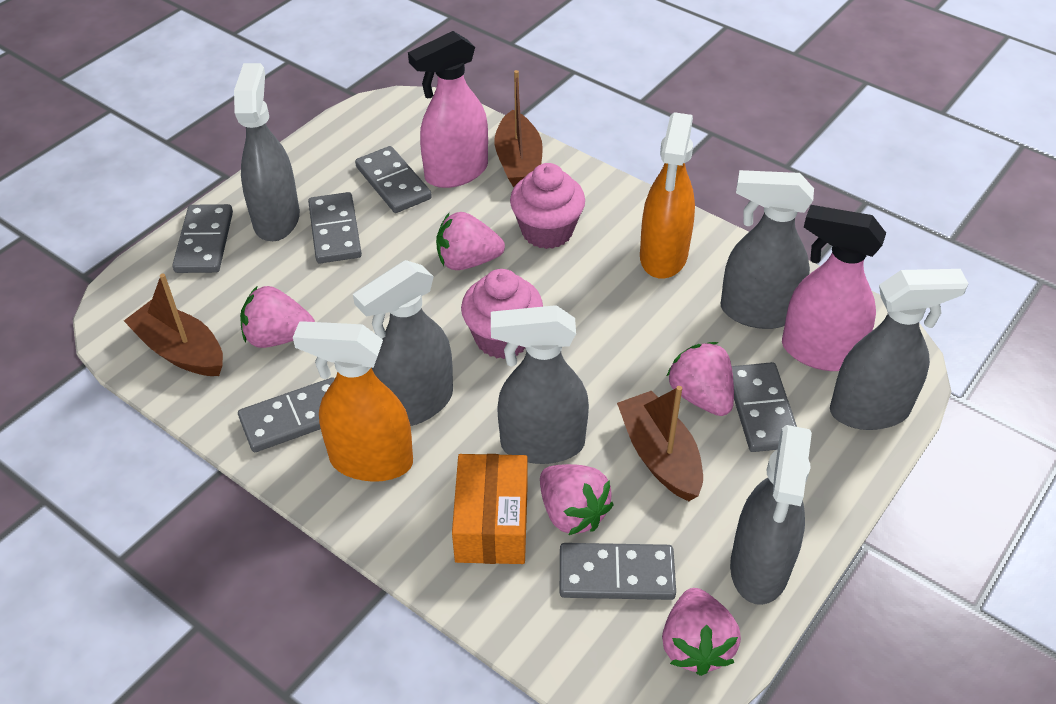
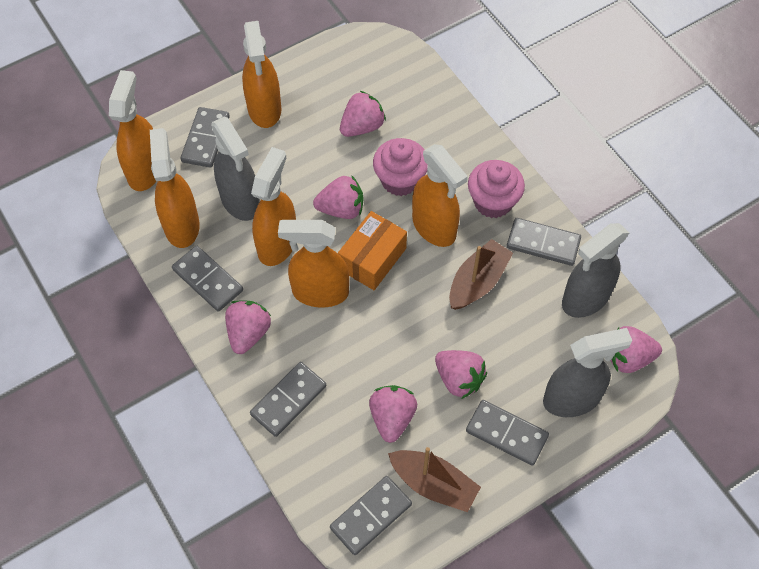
brown boat: 3 -> 2
grey spray bottle: 6 -> 3
orange spray bottle: 2 -> 6
pink spray bottle: 2 -> 0
pink strawberry: 5 -> 6

